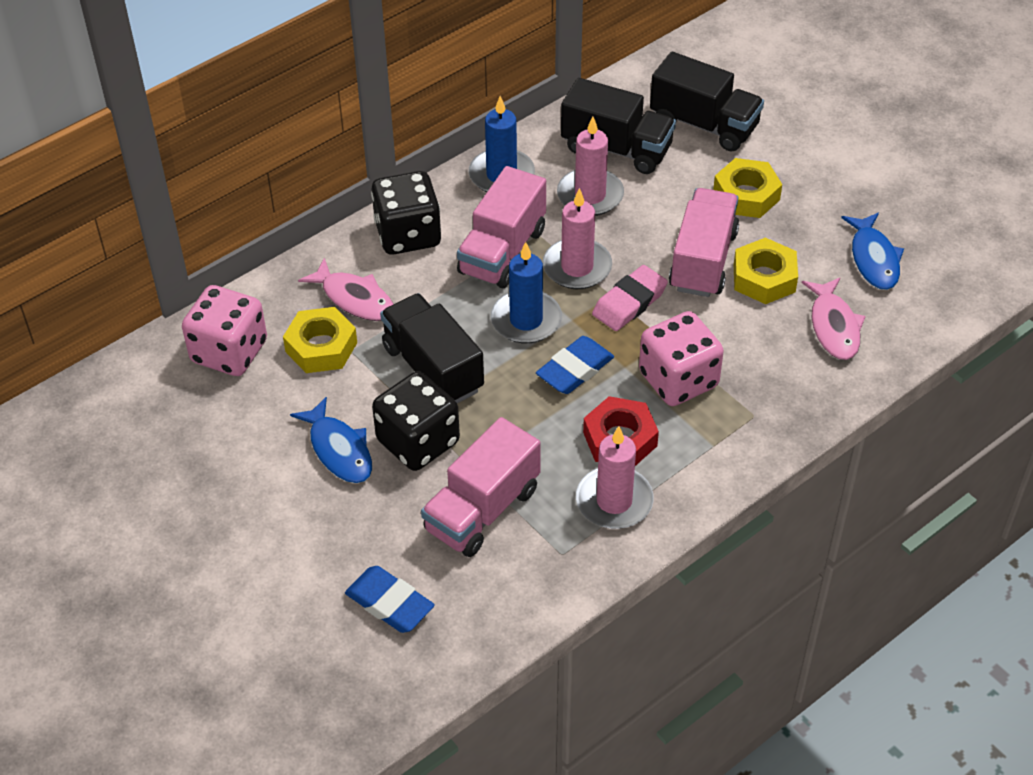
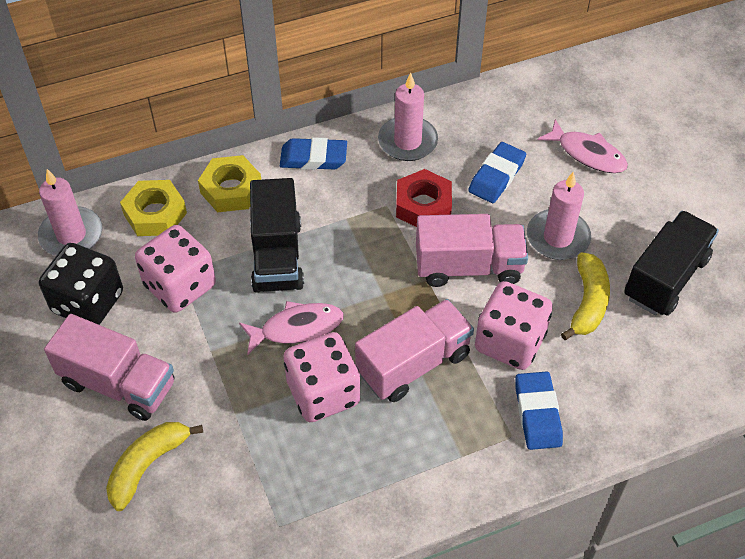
black dice: 2 -> 1
black truck: 3 -> 2
blue candle: 2 -> 0
blue eraser: 2 -> 3
blue fish: 2 -> 0
pink dice: 2 -> 3
pink eraser: 1 -> 0
yellow banana: 0 -> 2
yellow nut: 3 -> 2

